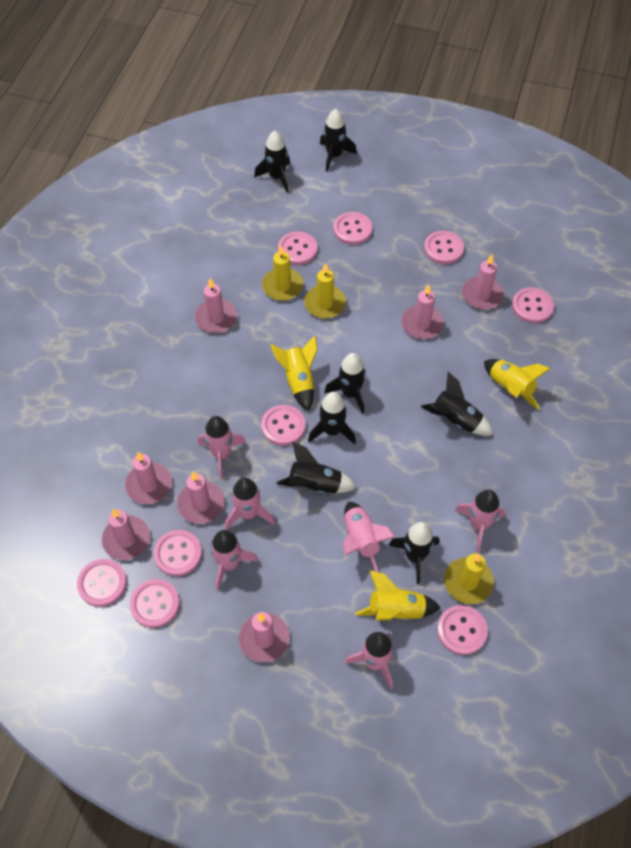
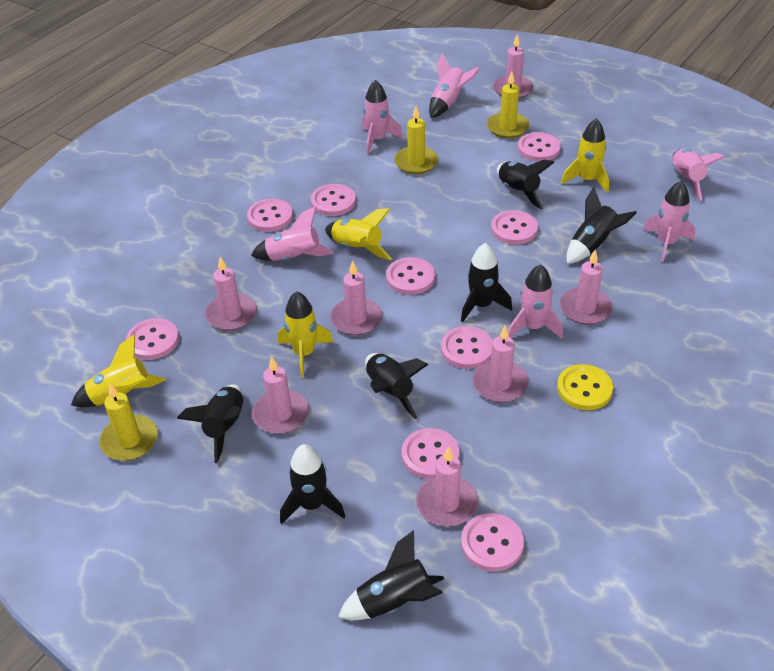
yellow button: 0 -> 1
yellow rocket: 3 -> 4

